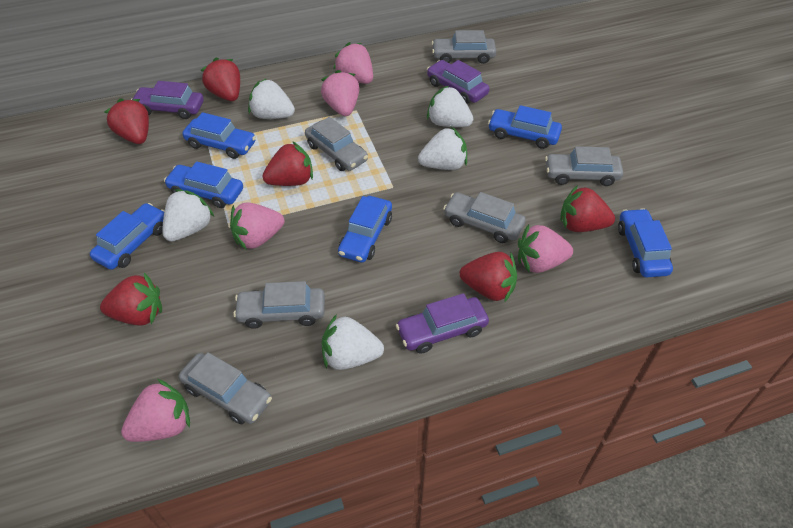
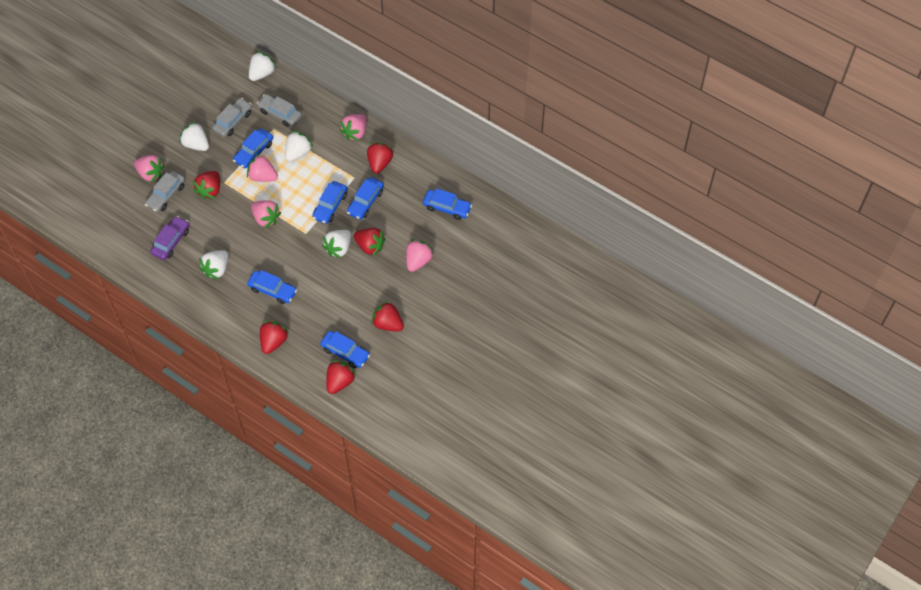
grey car: 6 -> 3
purple car: 3 -> 1

